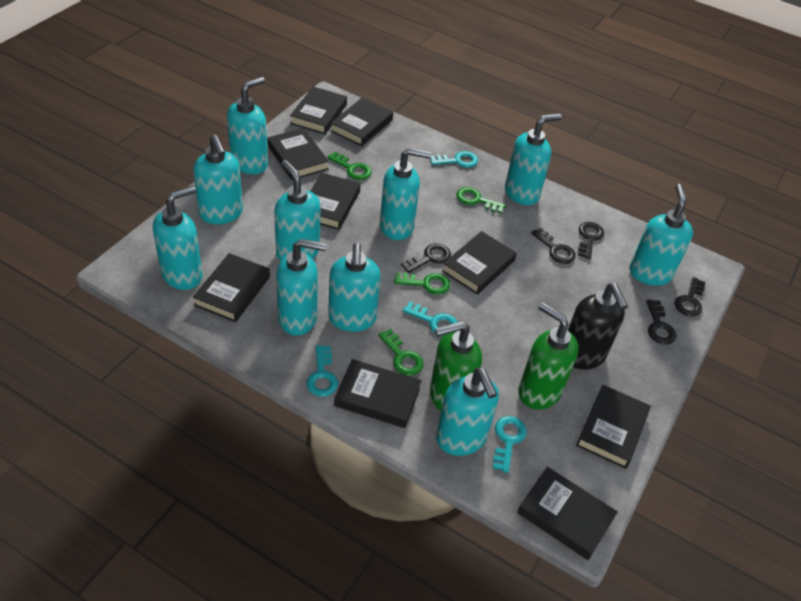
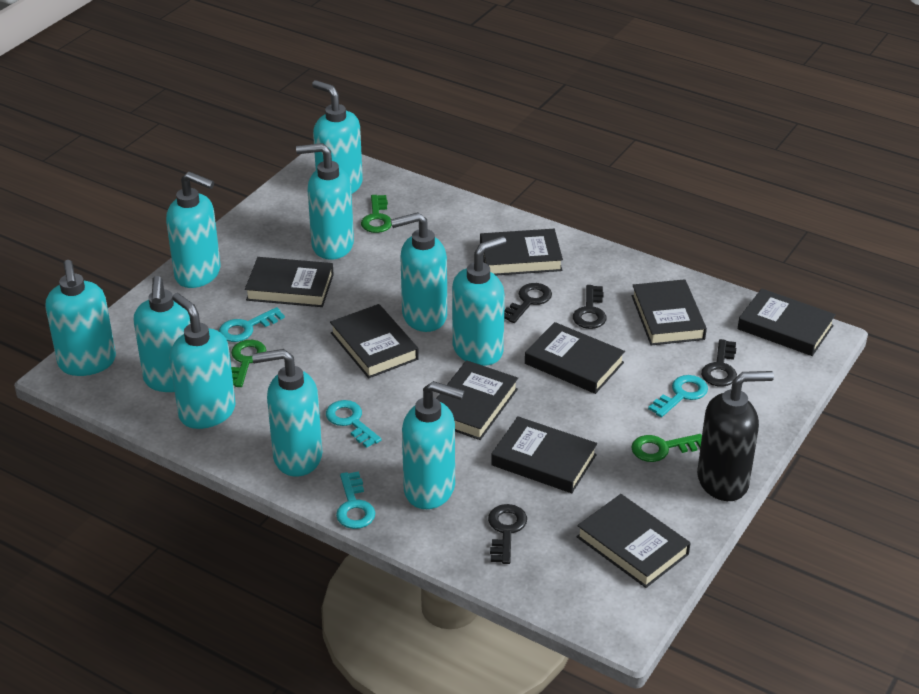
black key: 5 -> 4
green key: 4 -> 3
green soap dispenser: 2 -> 0

